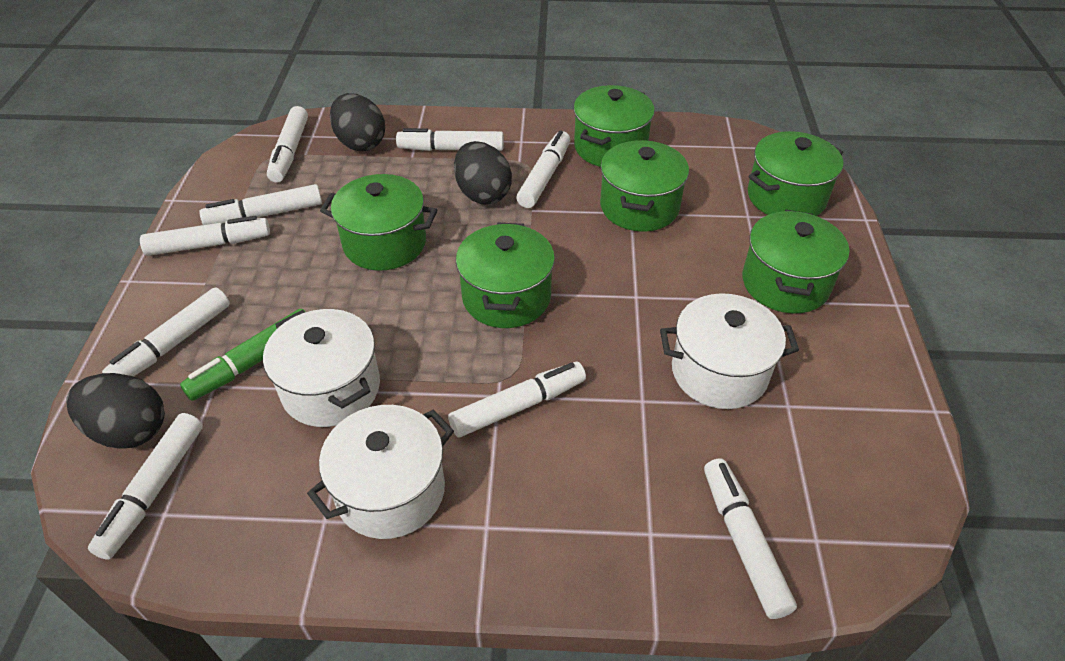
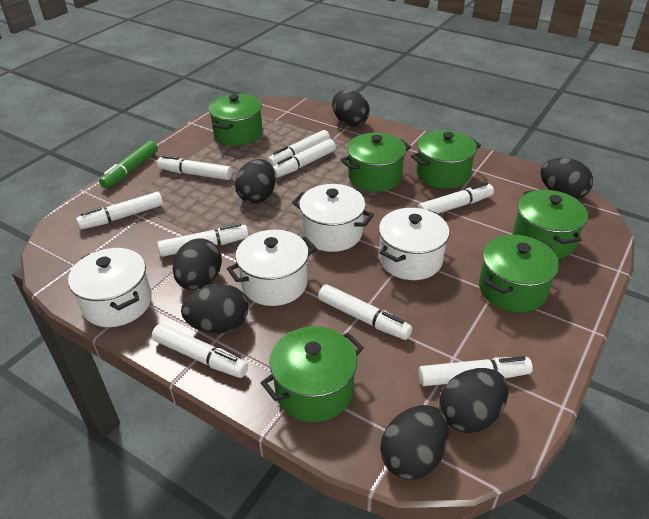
black egg: 3 -> 7
white pot: 3 -> 4

